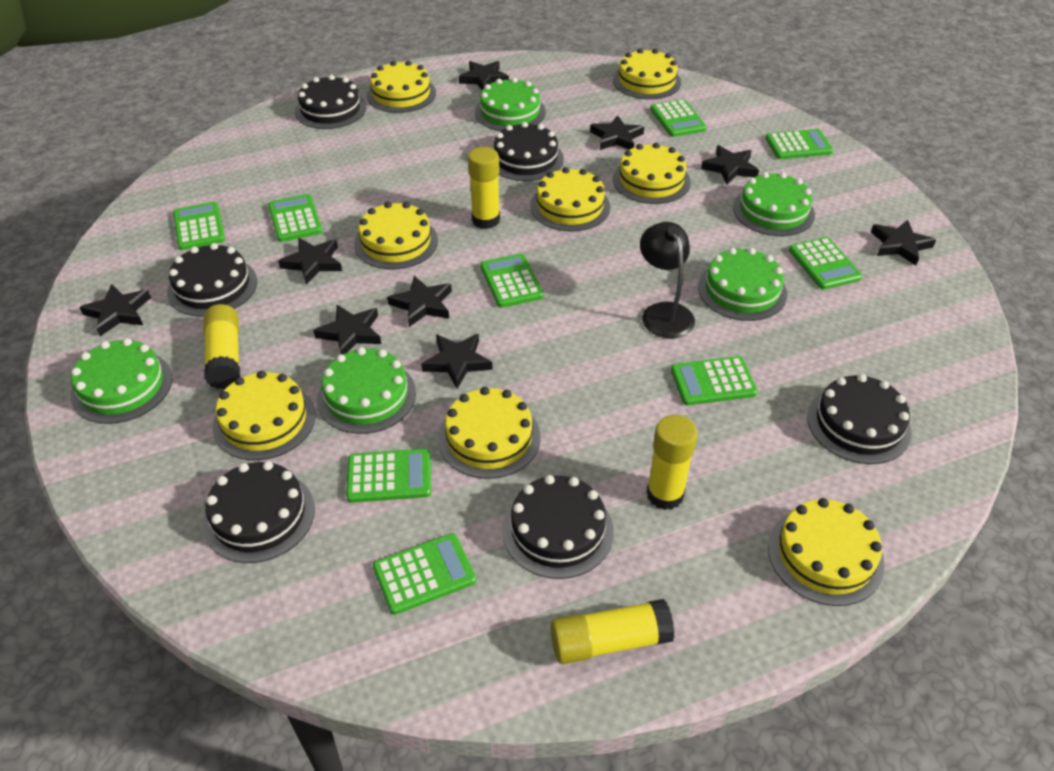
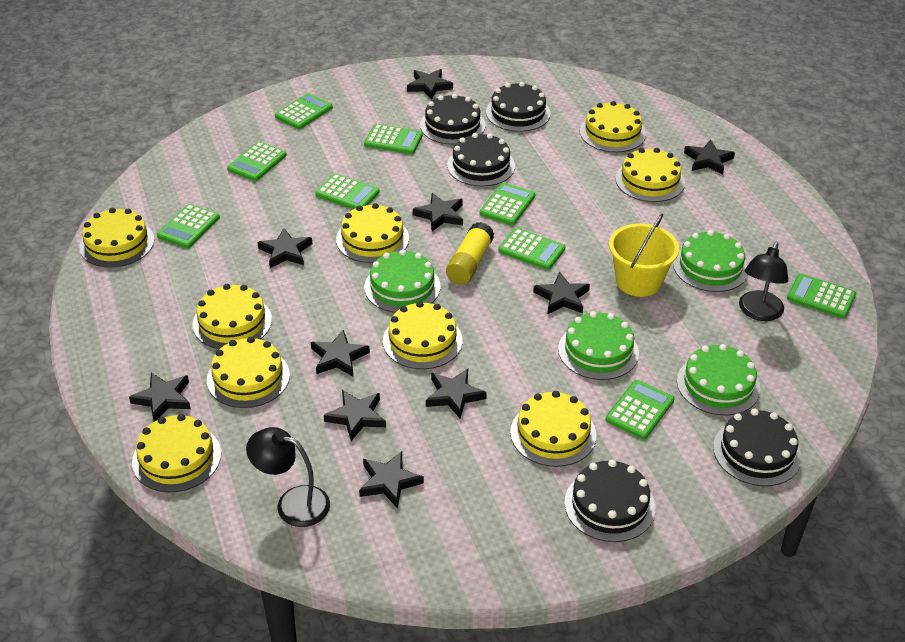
black cake: 6 -> 5
black lamp: 1 -> 2
black star: 9 -> 10
green cake: 5 -> 4
yellow bucket: 0 -> 1
yellow cake: 8 -> 9
yellow glue stick: 4 -> 1

